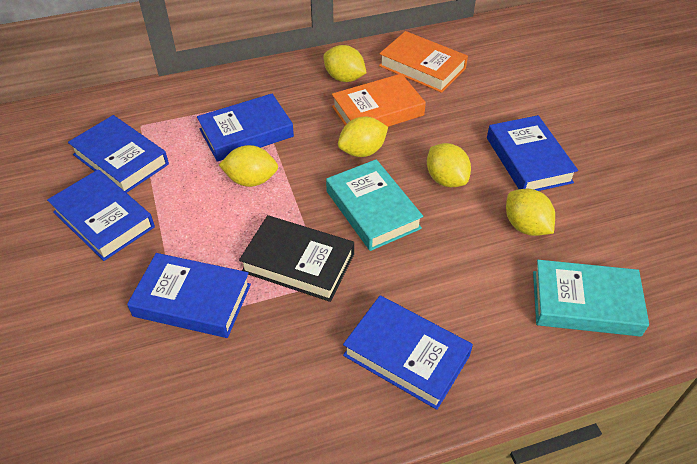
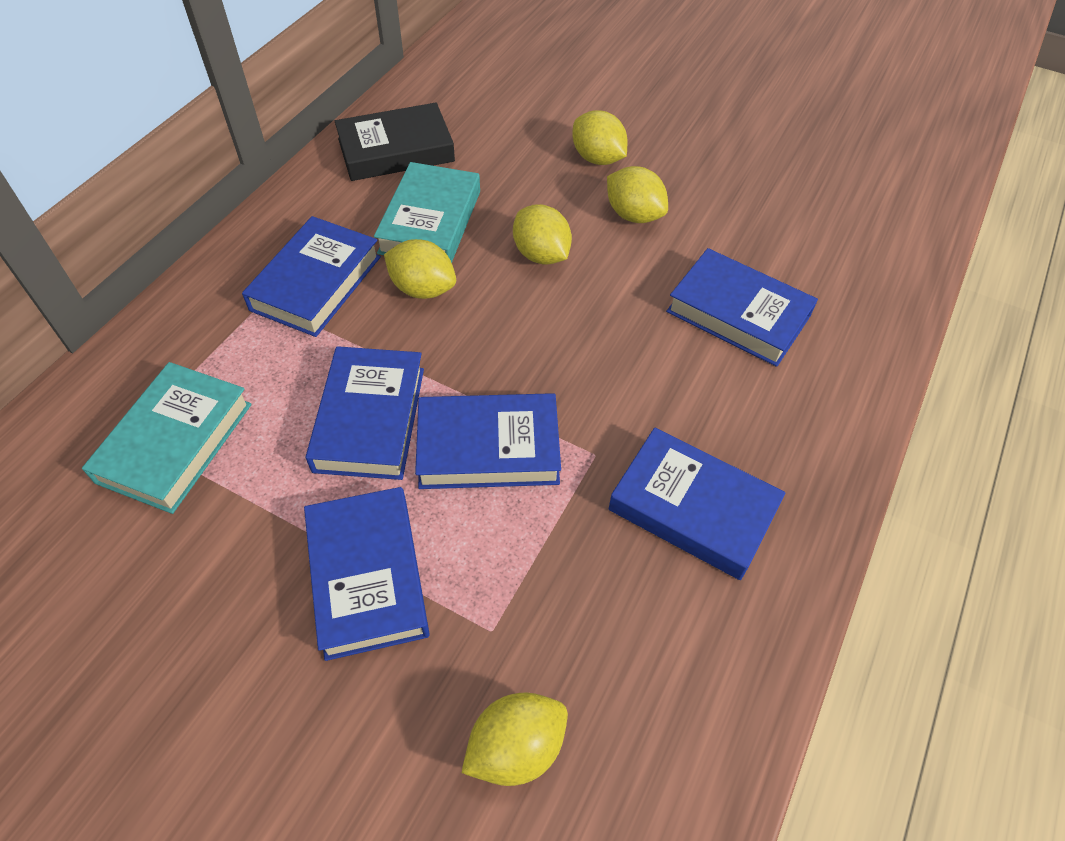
orange book: 2 -> 0

